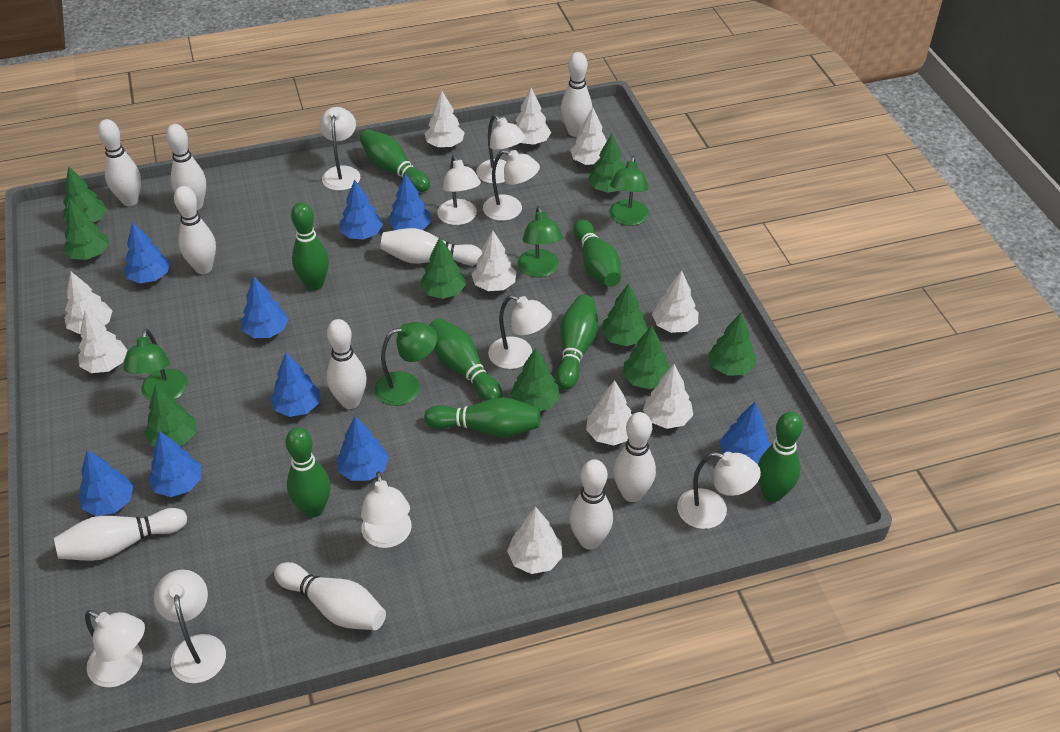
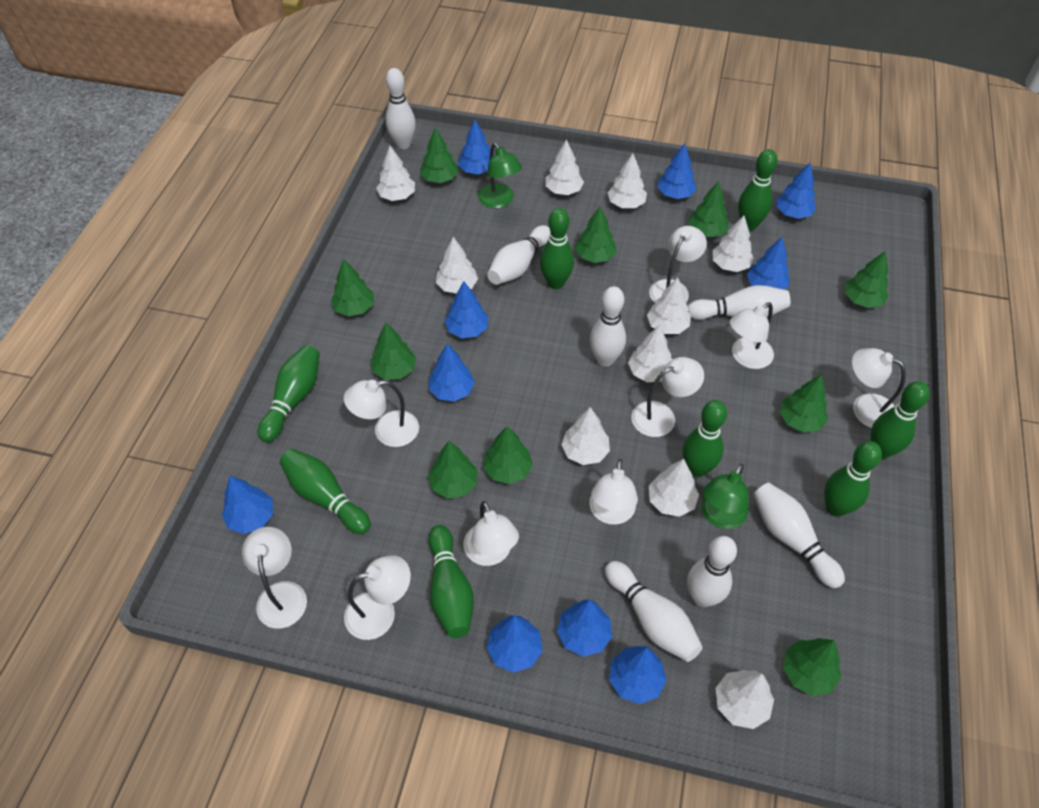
blue tree: 9 -> 10
green lamp: 4 -> 2
green tree: 9 -> 10
white bowling pin: 10 -> 7

